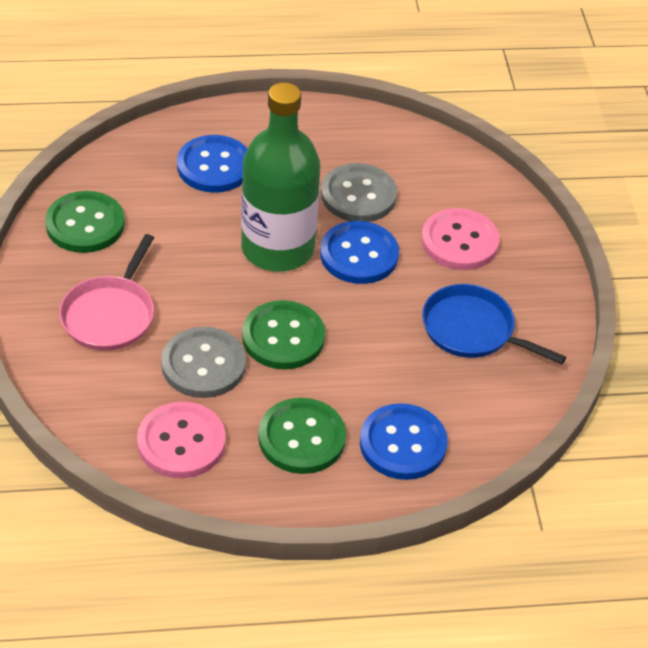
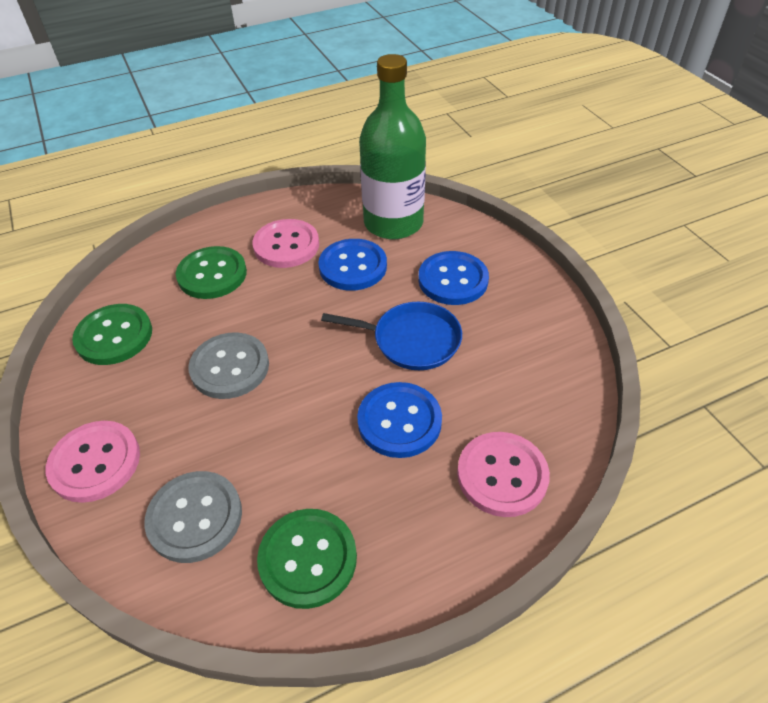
pink button: 2 -> 3
pink pan: 1 -> 0

